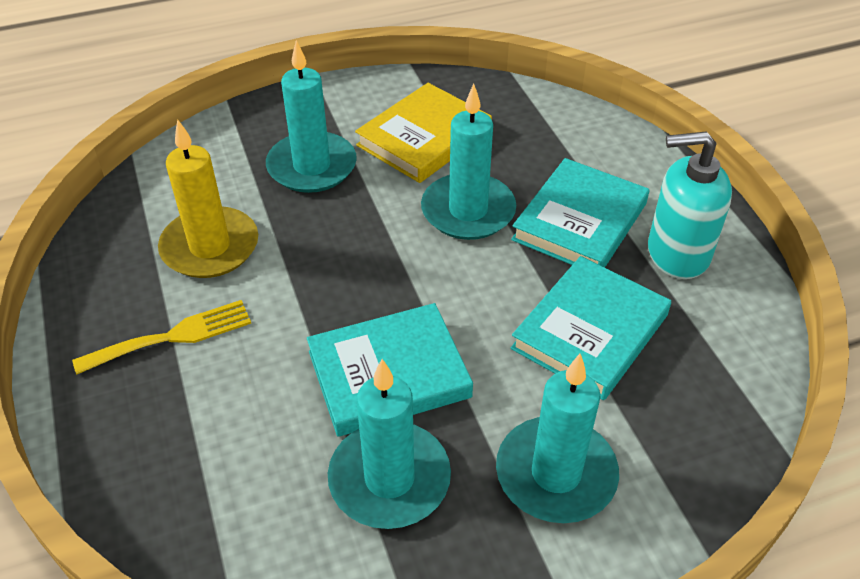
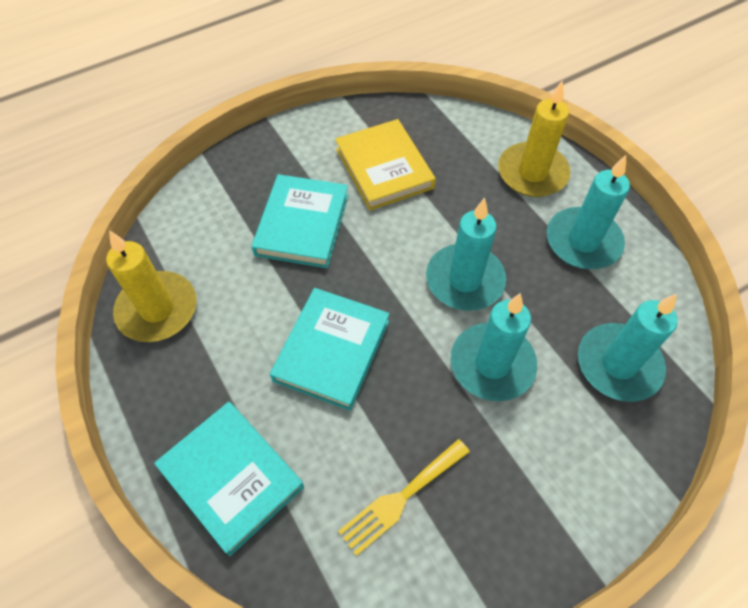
turquoise soap dispenser: 1 -> 0
yellow candle: 1 -> 2

